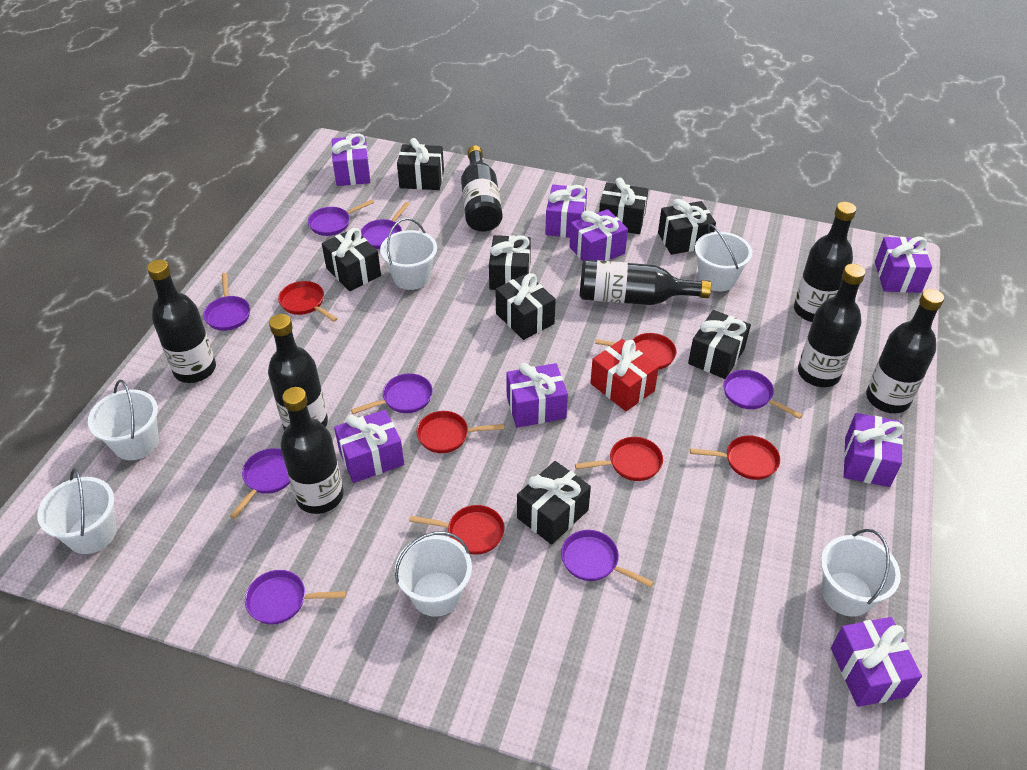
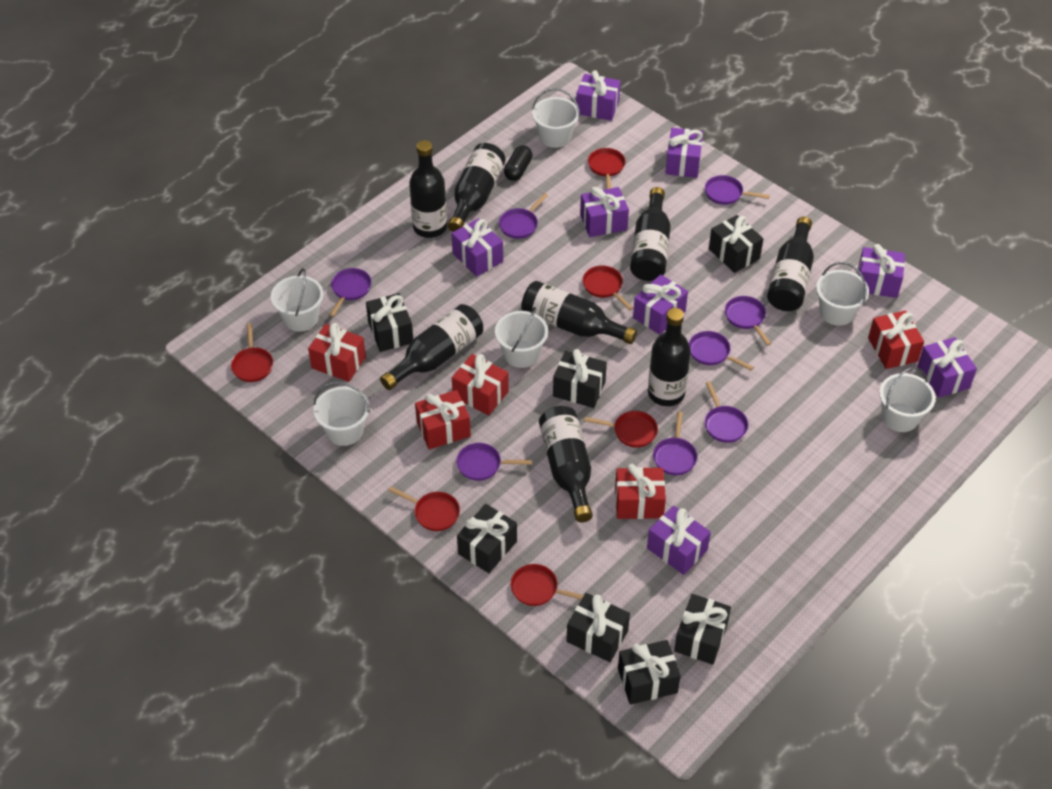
black capsule: 0 -> 1
black gift: 8 -> 7
red gift: 1 -> 5

